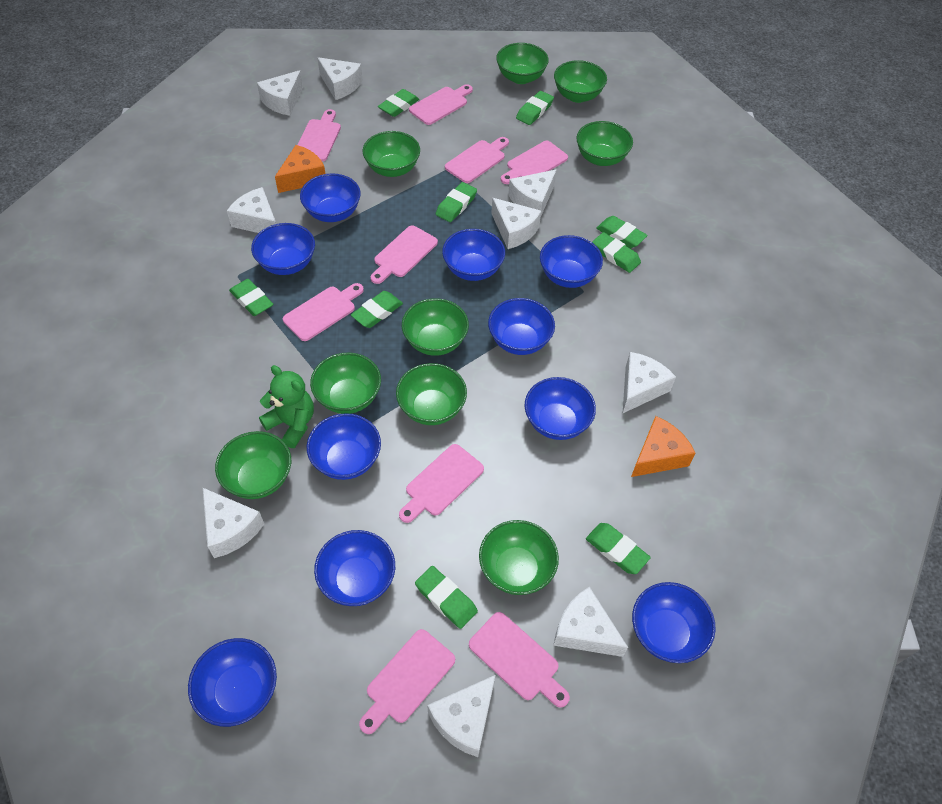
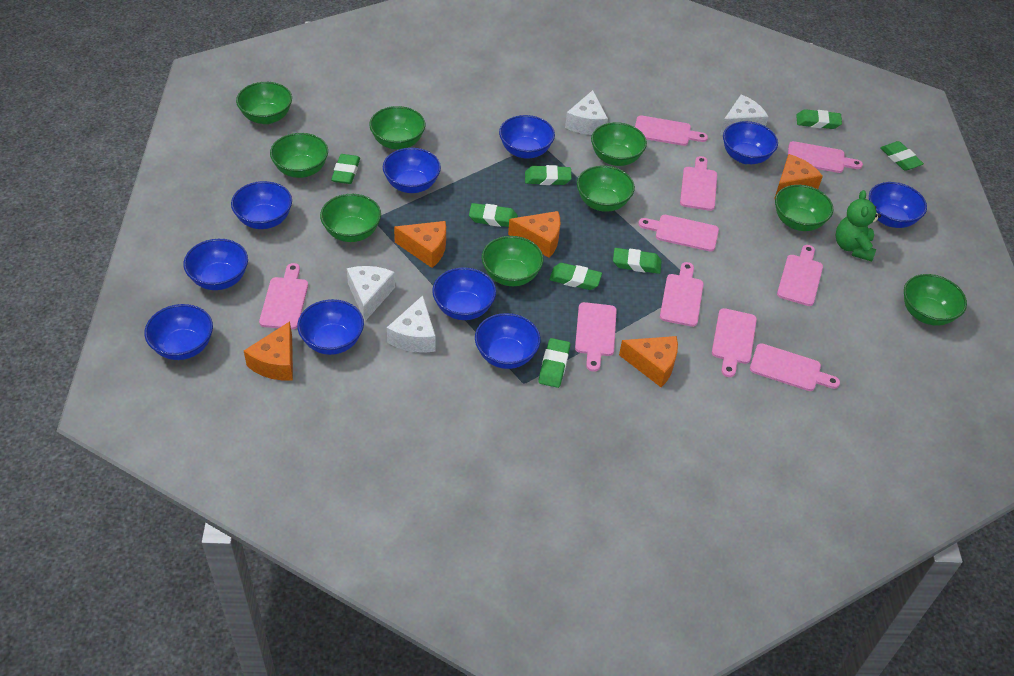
green eraser: 9 -> 8
orange cheese: 2 -> 5
pink cutting board: 9 -> 10
white cheese: 9 -> 4

